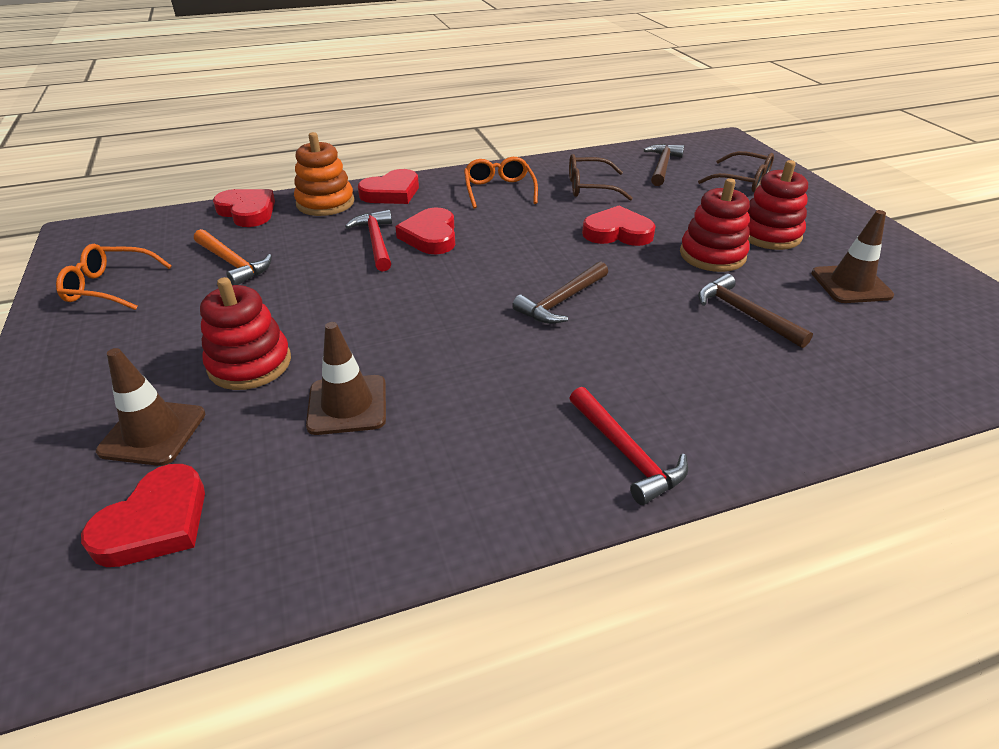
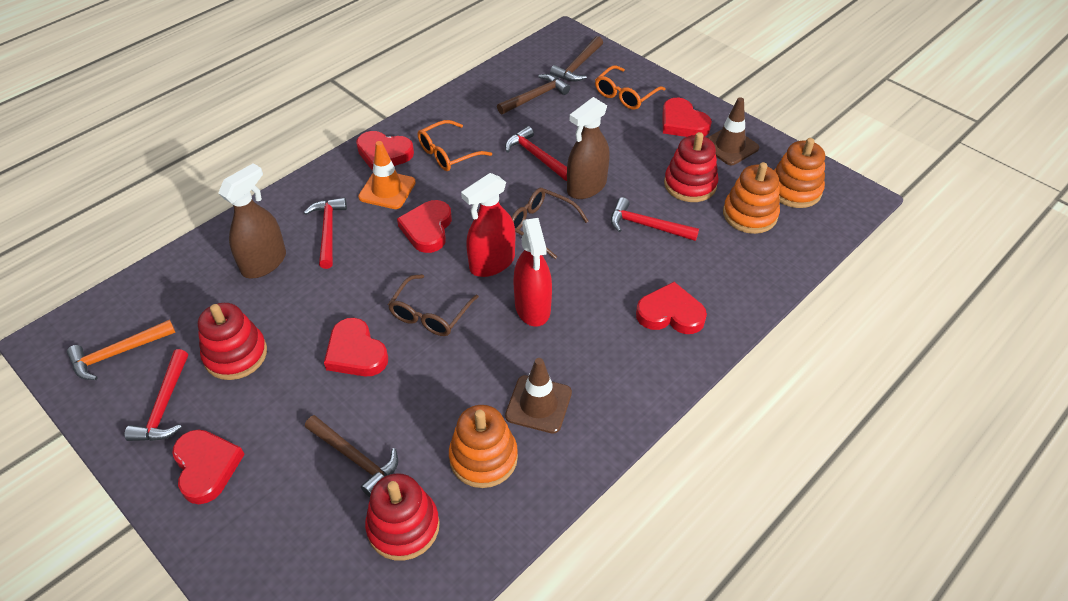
brown spray bottle: 0 -> 2
brown traffic cone: 3 -> 2
orange stacking toy: 1 -> 3
orange traffic cone: 0 -> 1
red hammer: 2 -> 4
red heart: 5 -> 6
red spray bottle: 0 -> 2

